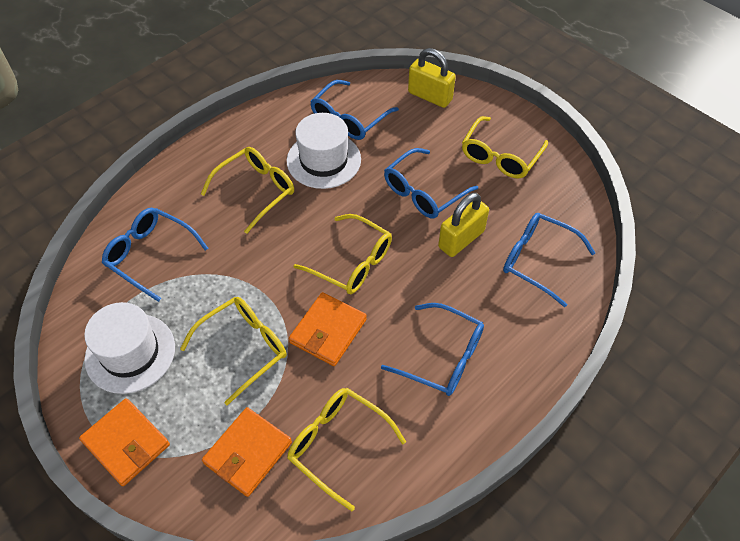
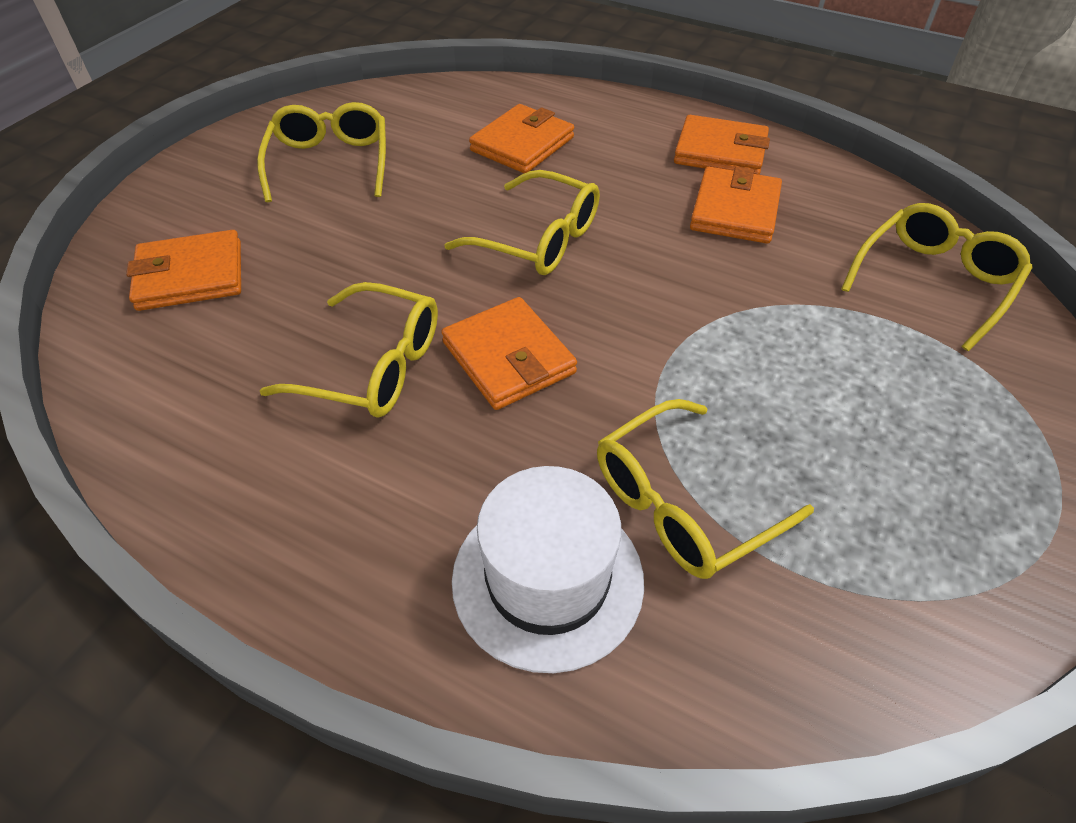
blue glasses: 5 -> 0
orange wallet: 3 -> 5
white hat: 2 -> 1
yellow padlock: 2 -> 0

